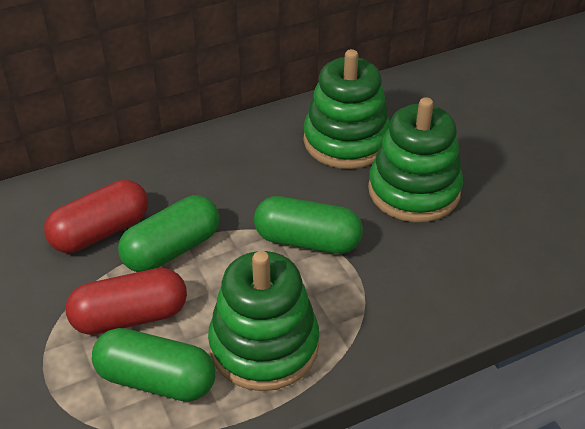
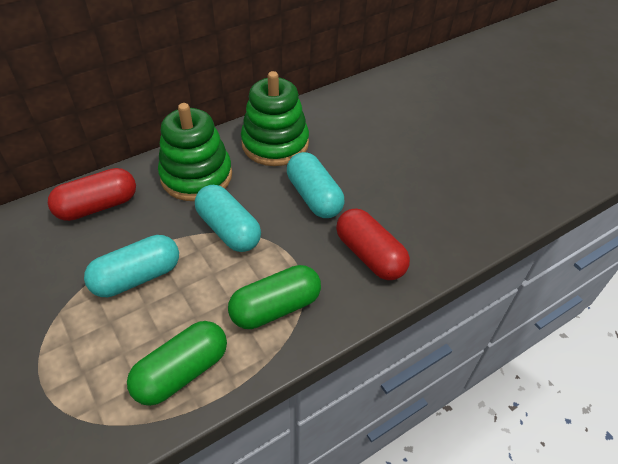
green capsule: 3 -> 2
green stacking toy: 3 -> 2
turquoise capsule: 0 -> 3

